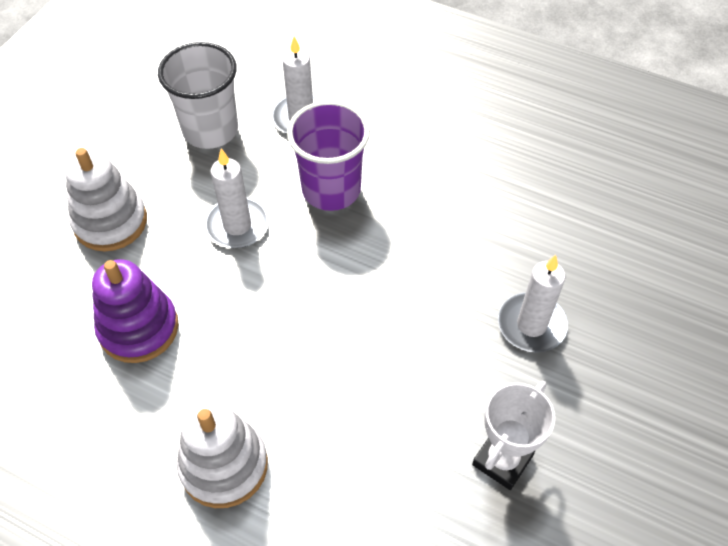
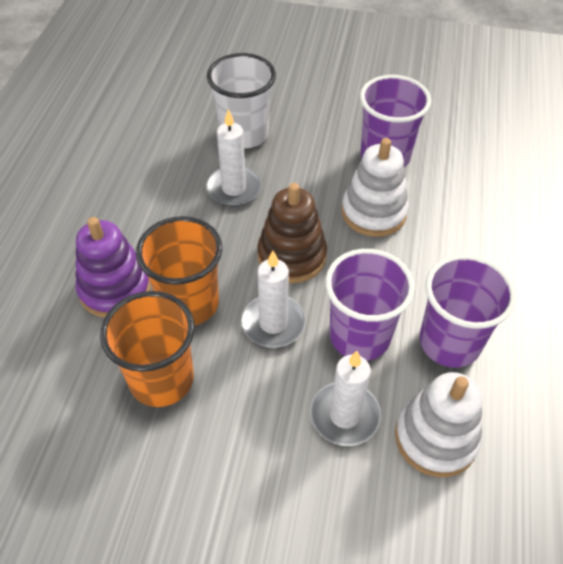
brown stacking toy: 0 -> 1
orange cup: 0 -> 2
purple cup: 1 -> 3
white trophy: 1 -> 0

